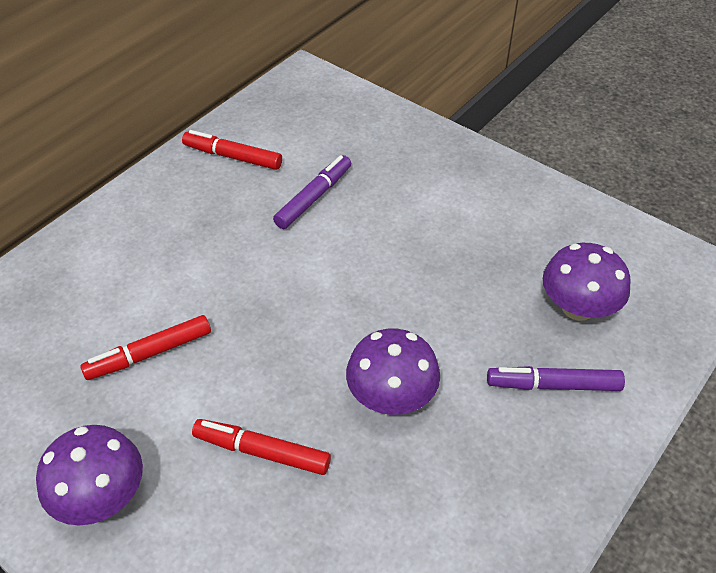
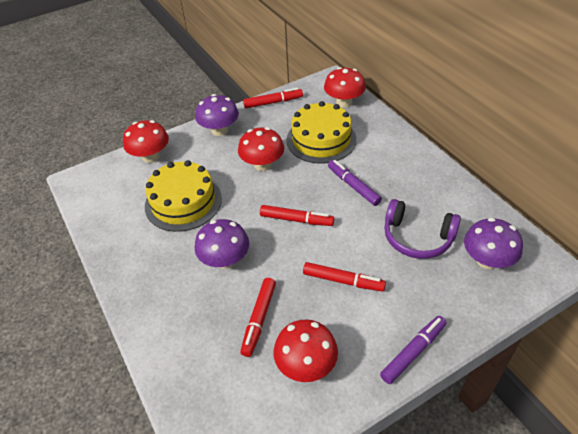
purple headphones: 0 -> 1
red marker: 3 -> 4
red mushroom: 0 -> 4
yellow cake: 0 -> 2

